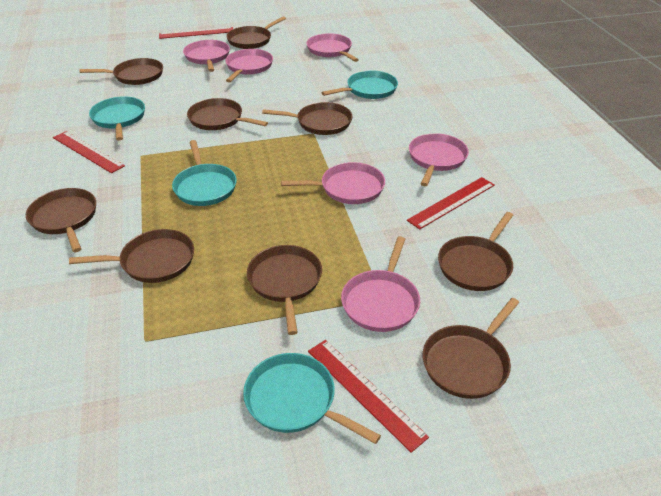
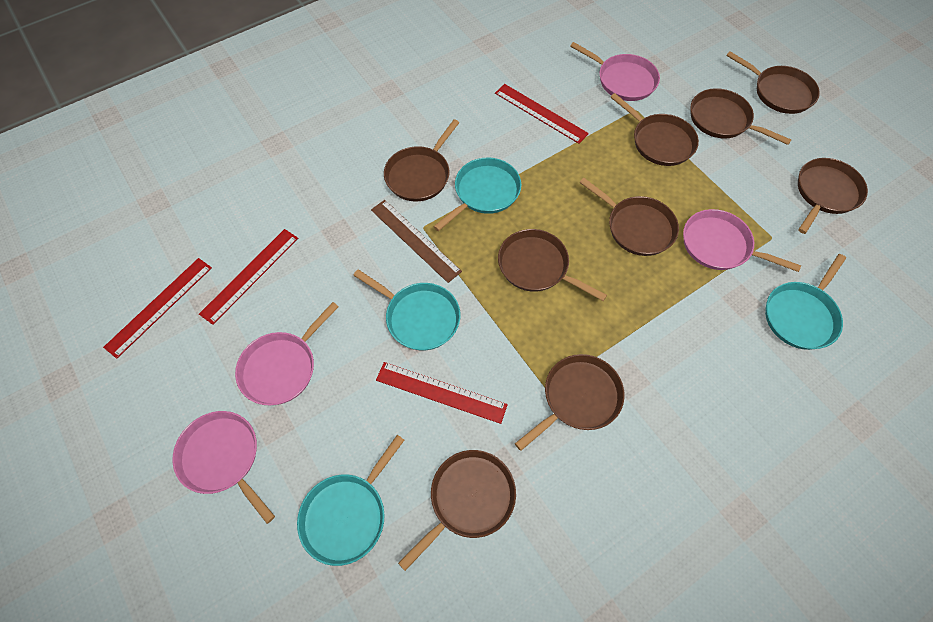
brown ruler: 0 -> 1
pink pan: 6 -> 4

